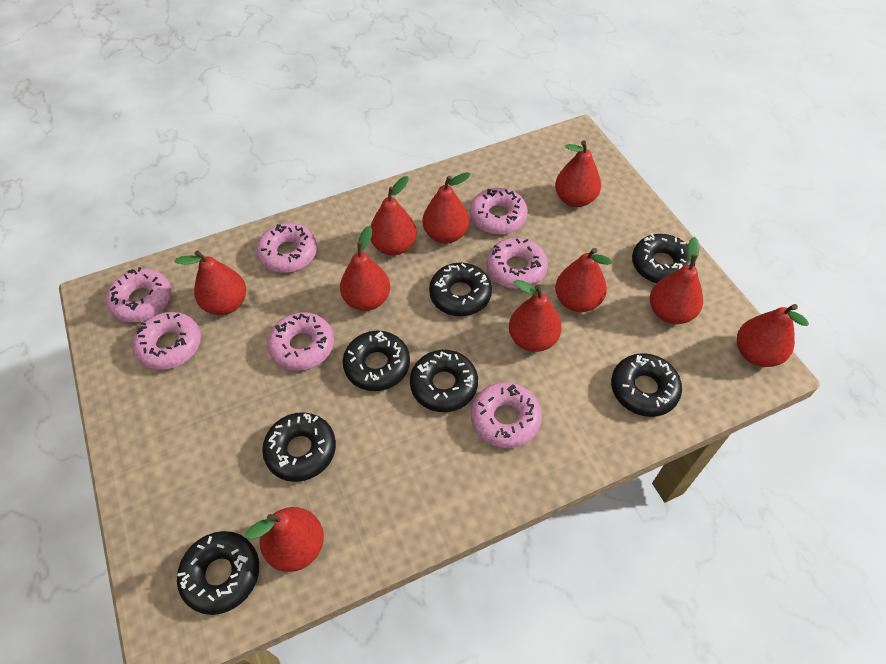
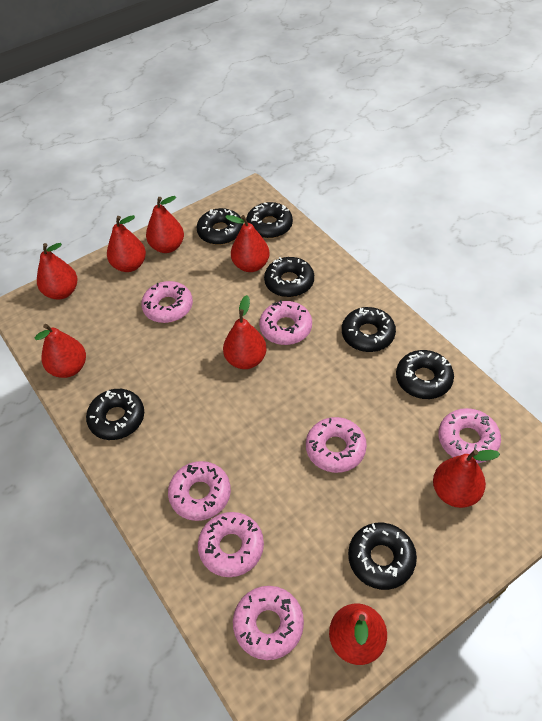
red pear: 10 -> 8

